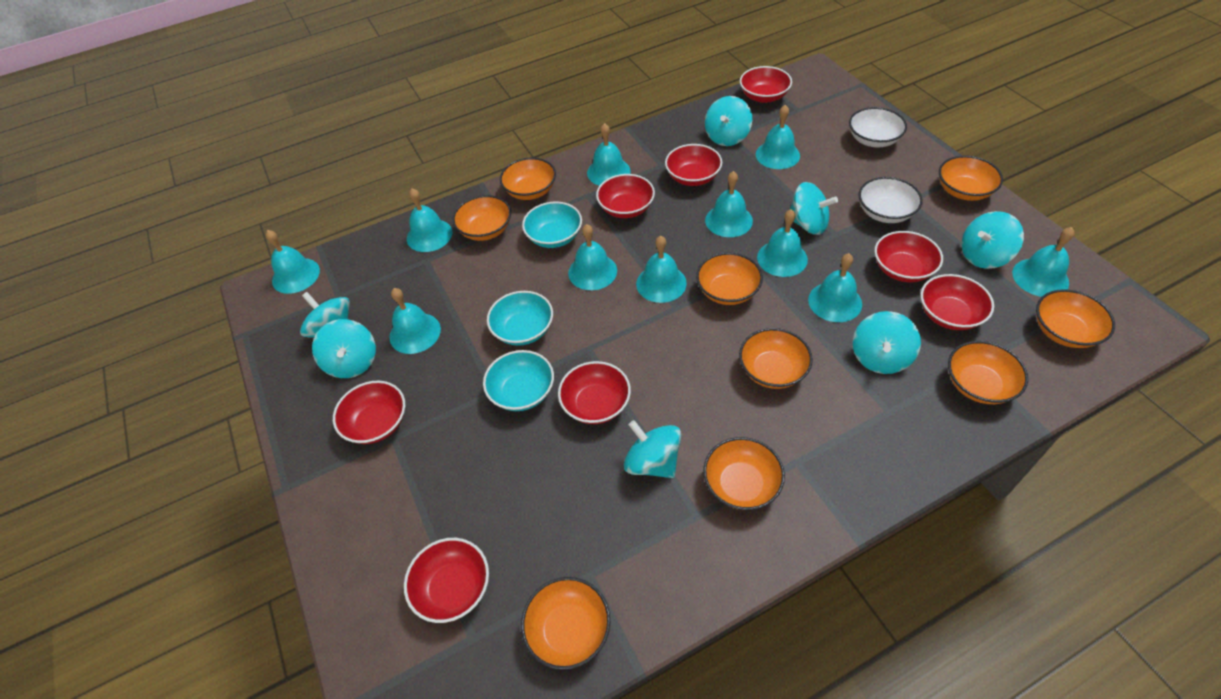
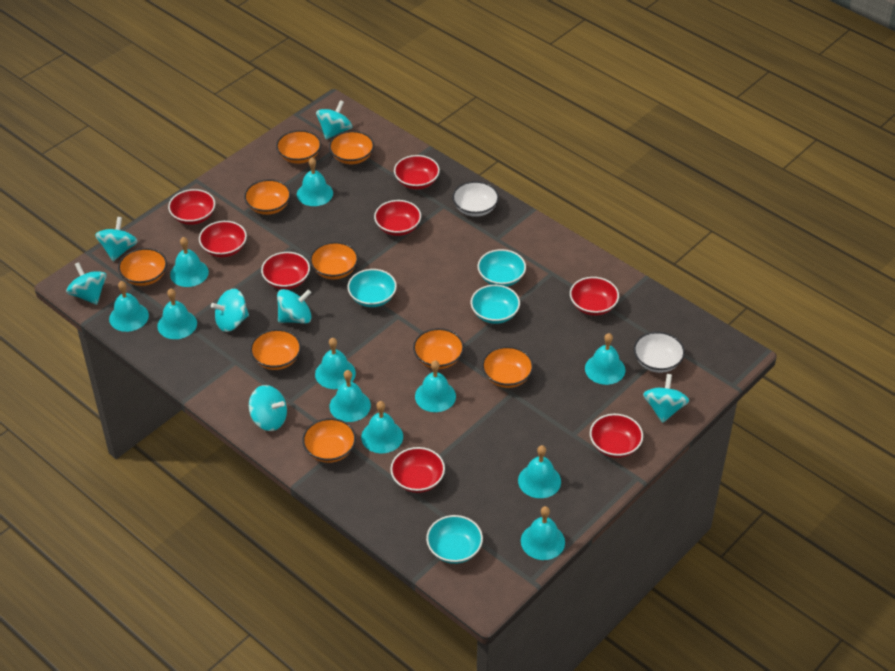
turquoise bowl: 3 -> 4

